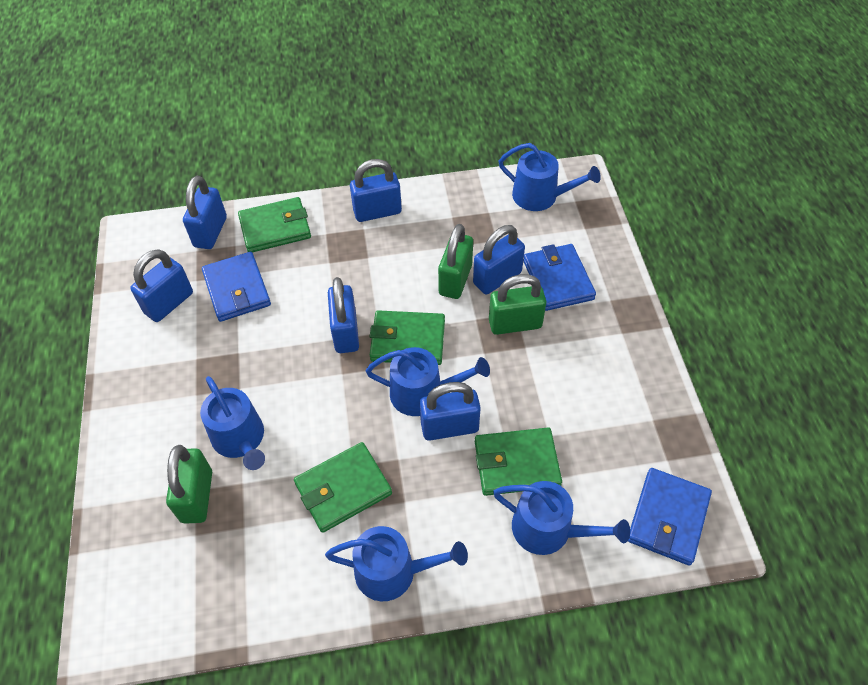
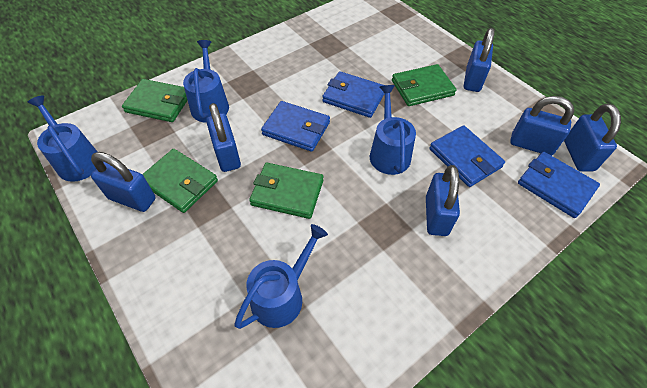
blue wallet: 3 -> 4
blue watering can: 5 -> 4
green padlock: 3 -> 0

